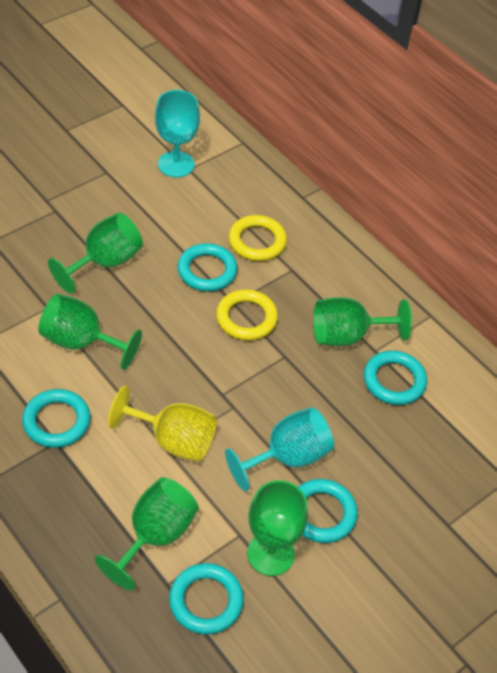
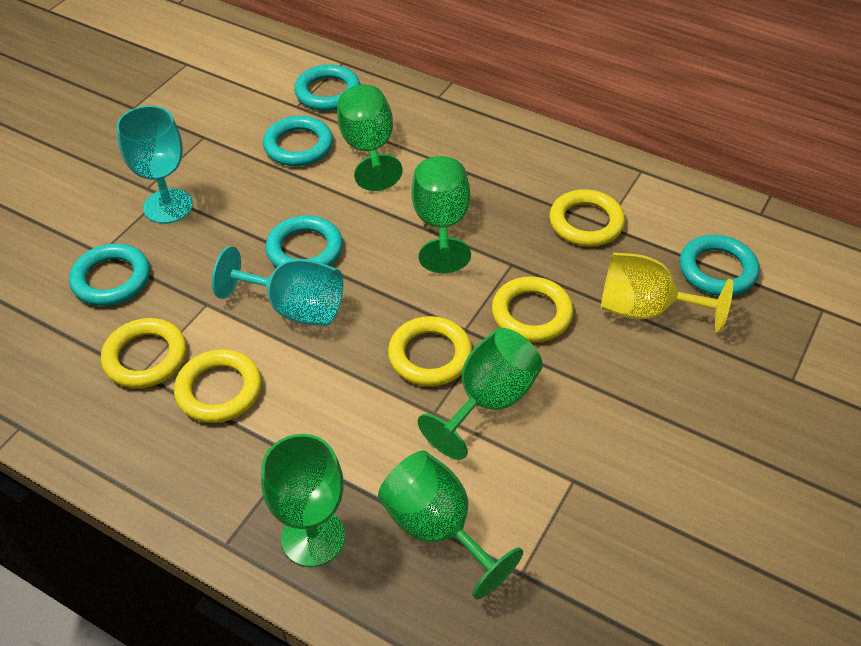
yellow ring: 2 -> 5

